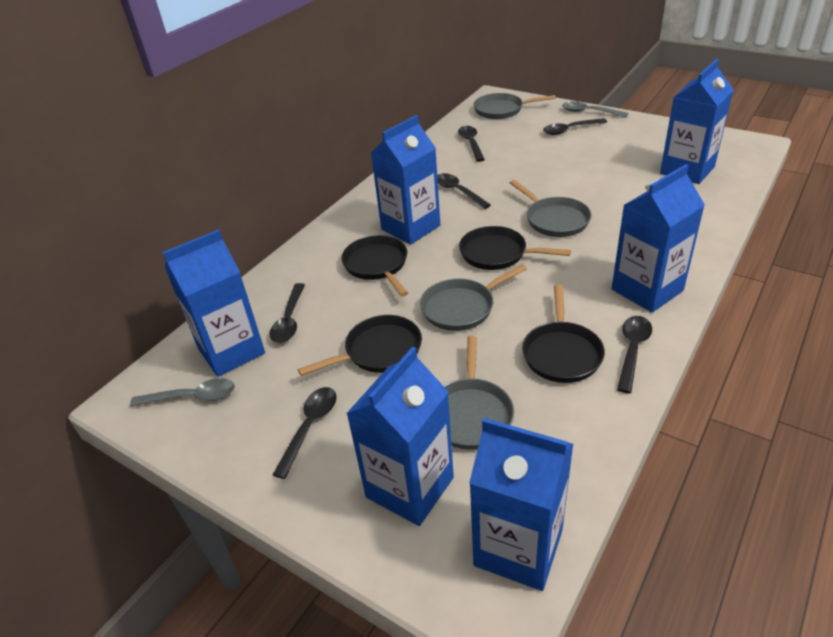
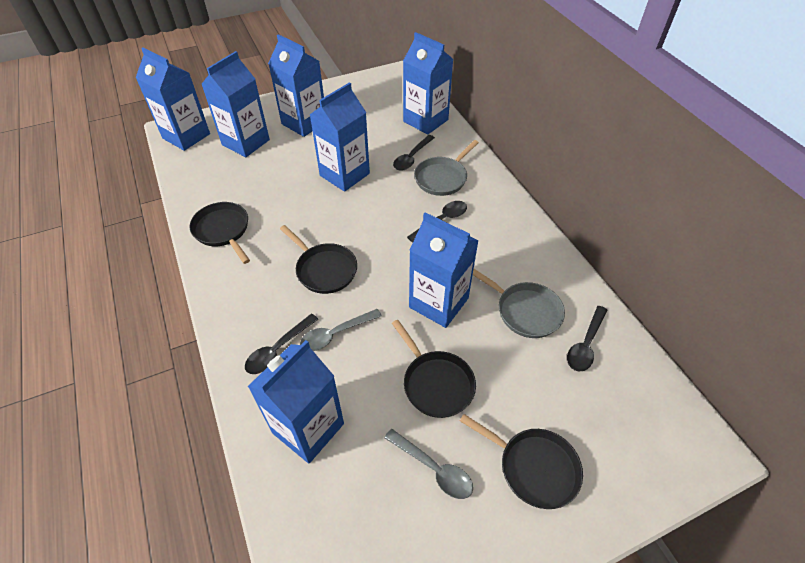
black spoon: 6 -> 4
blue carton: 6 -> 7
grey pan: 4 -> 2

